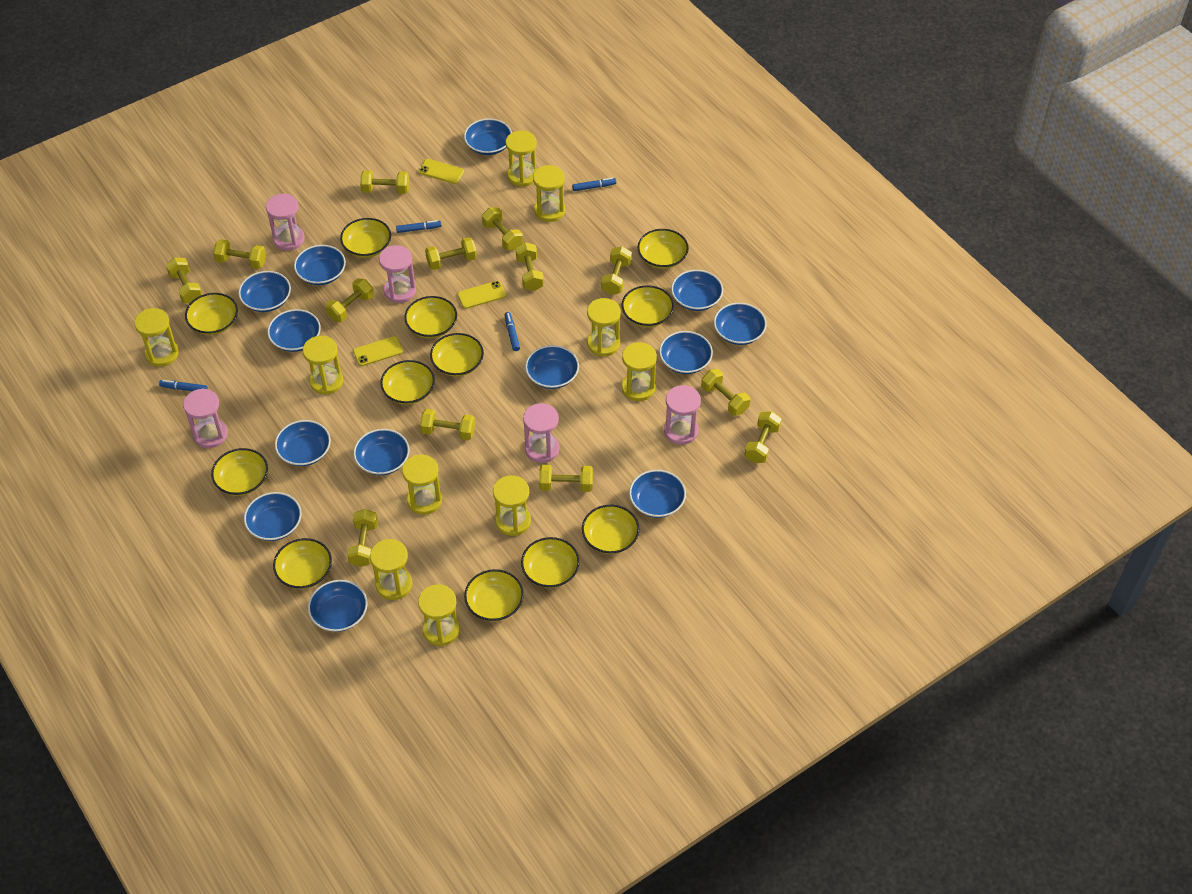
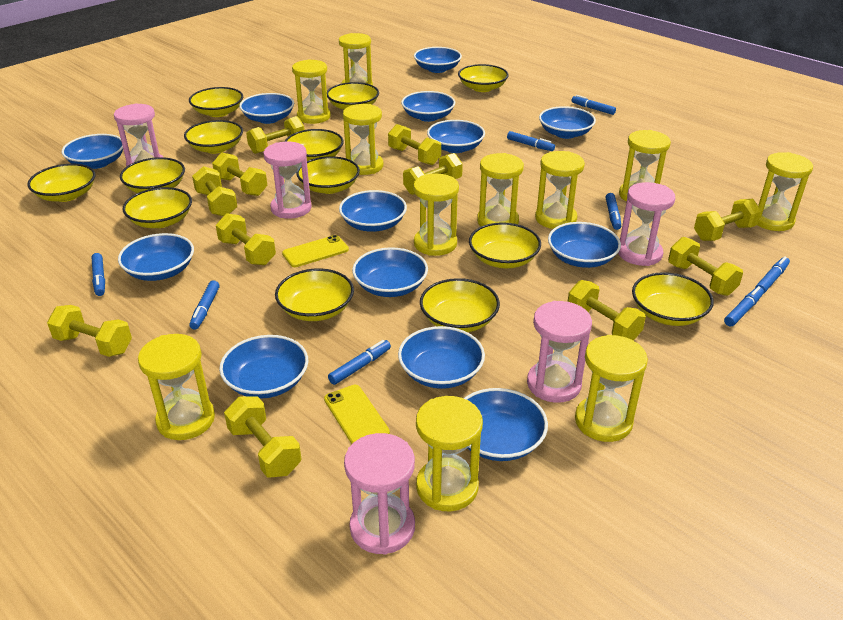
blue marker: 4 -> 8
yellow bowl: 12 -> 13
yellow dumbbell: 13 -> 11
yellow hourglass: 10 -> 11
yellow phone: 3 -> 2

